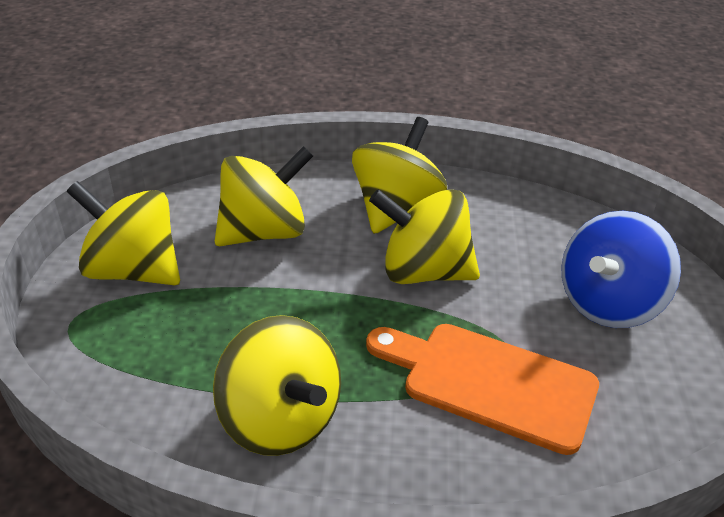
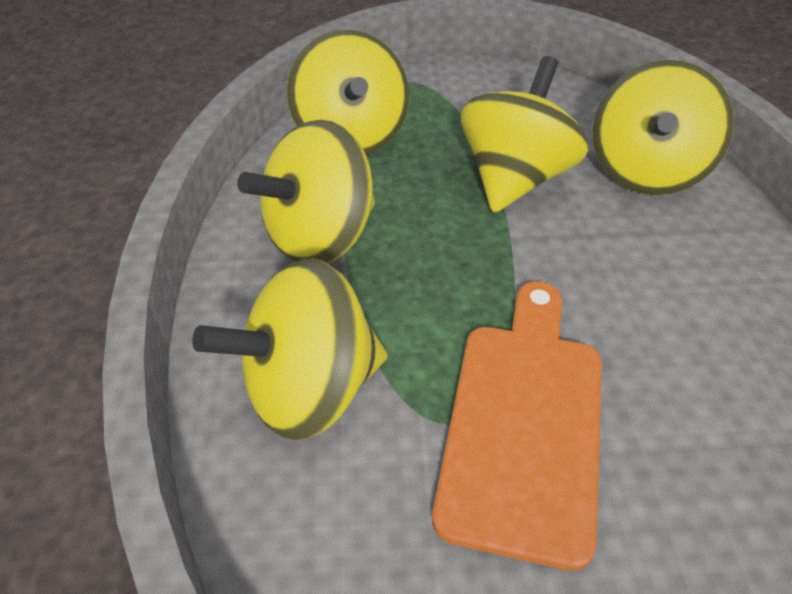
blue spinning top: 1 -> 0

